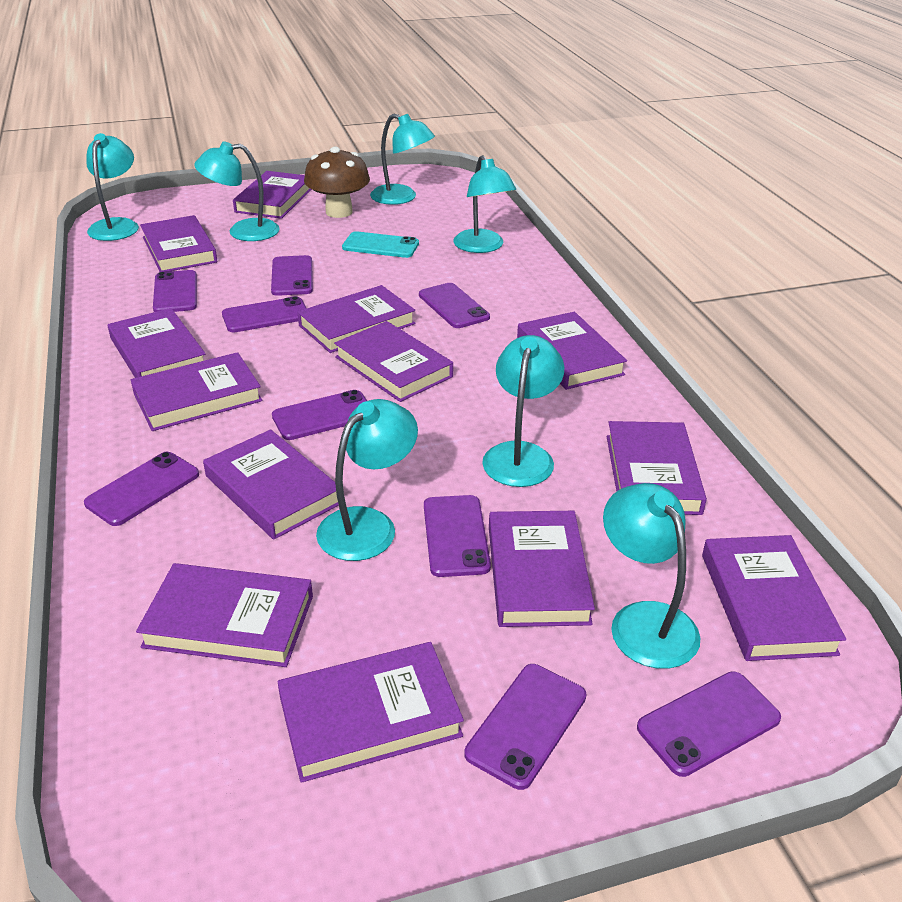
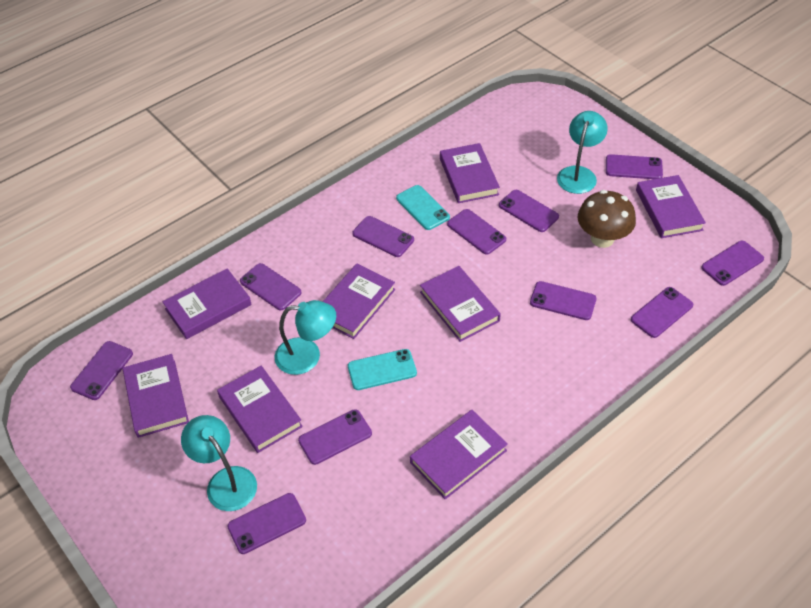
purple book: 13 -> 8
purple phone: 9 -> 11
turquoise lamp: 7 -> 3
turquoise phone: 1 -> 2

